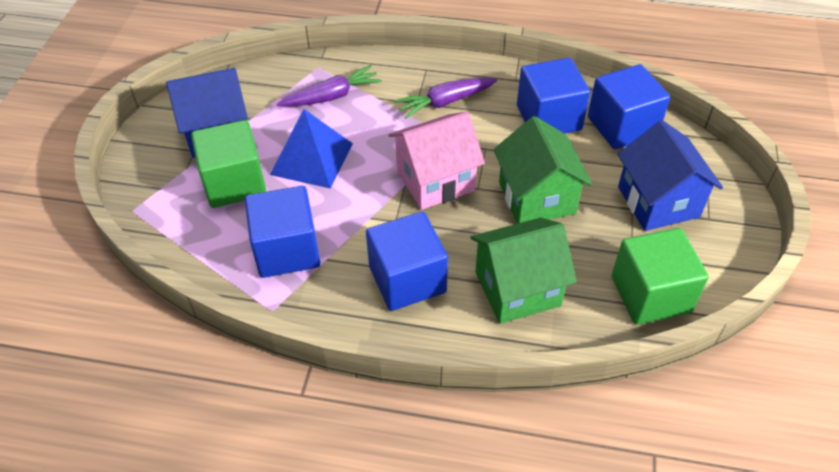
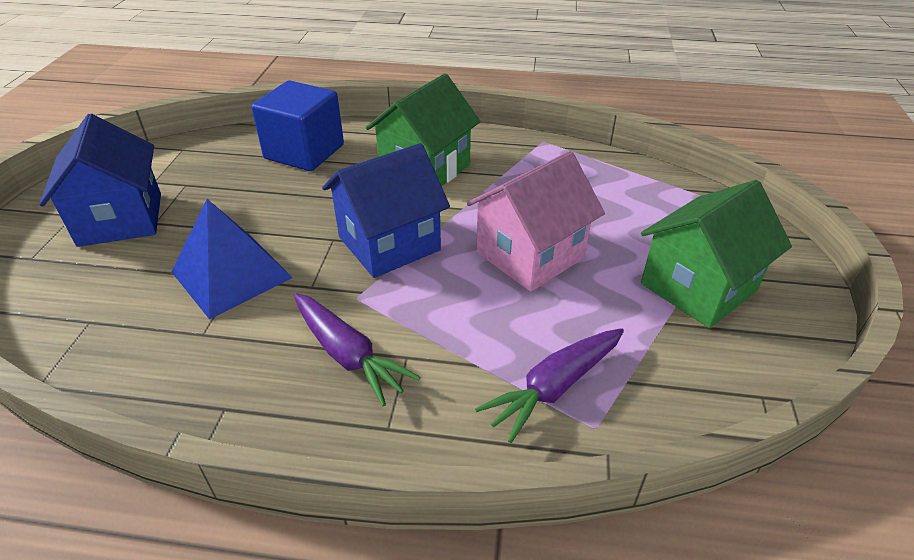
blue cube: 4 -> 1
green cube: 2 -> 0

